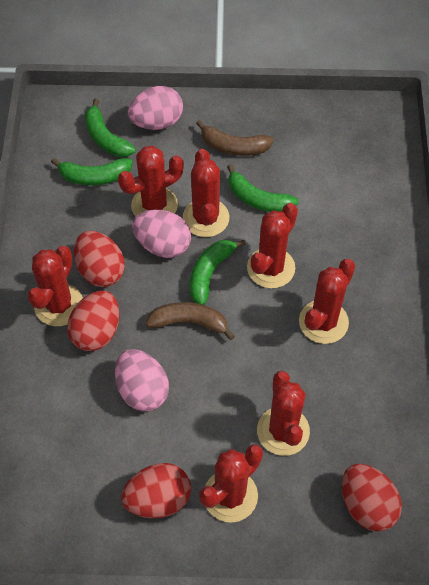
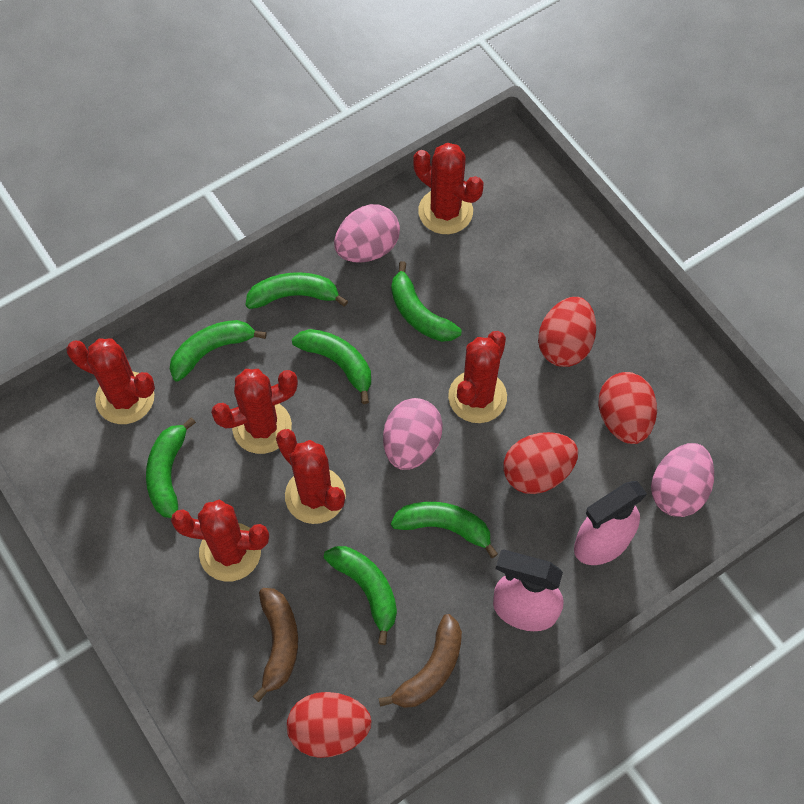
green banana: 4 -> 7
pink spray bottle: 0 -> 2
red cactus: 7 -> 6

